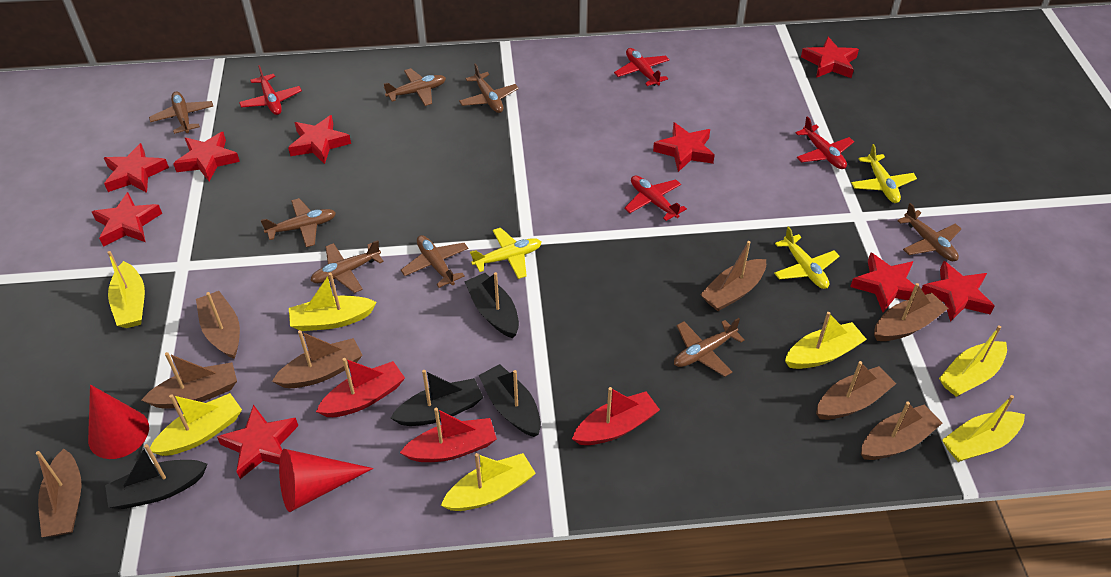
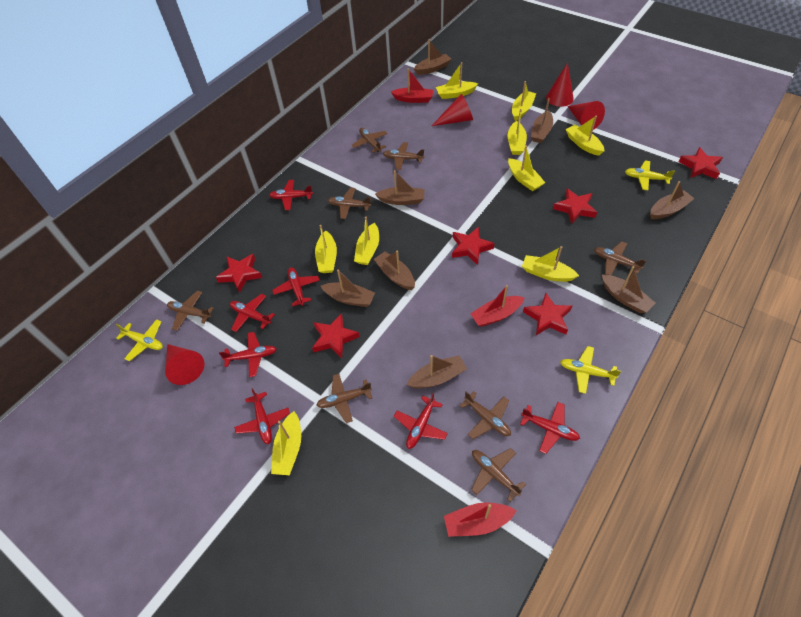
black boat: 4 -> 0
red cone: 2 -> 4
red plane: 4 -> 7
red star: 9 -> 6
yellow boat: 7 -> 9

